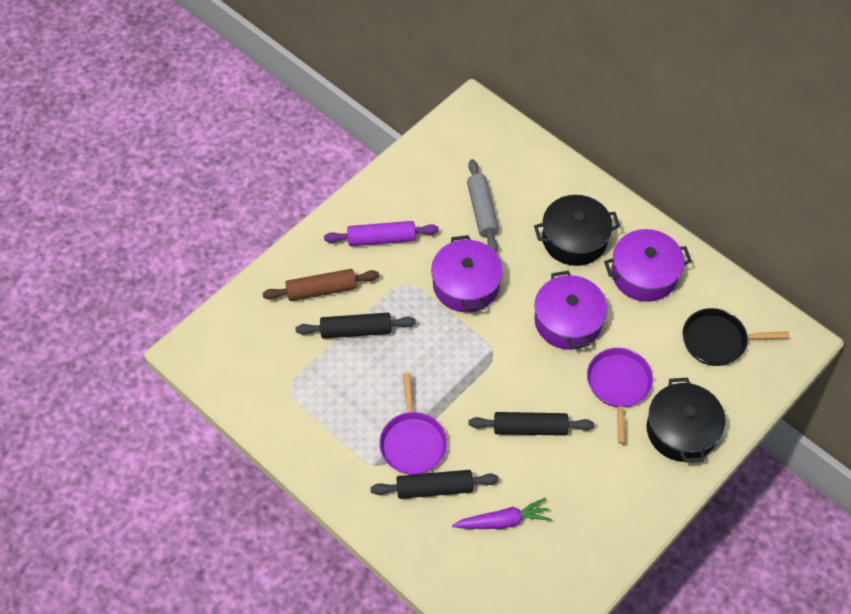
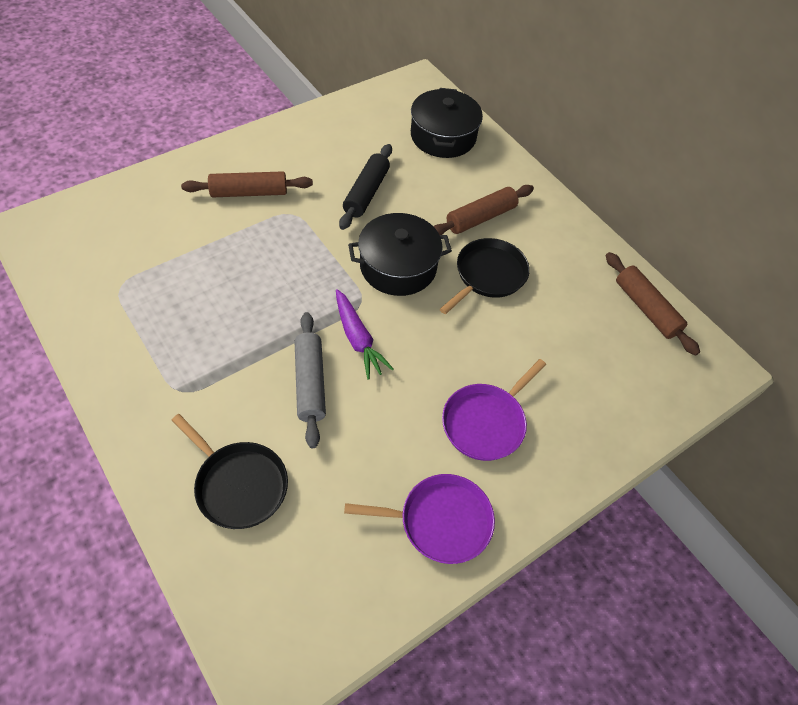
black pan: 1 -> 2
black rolling pin: 3 -> 1
brown rolling pin: 1 -> 3
purple pot: 3 -> 0
purple rolling pin: 1 -> 0

